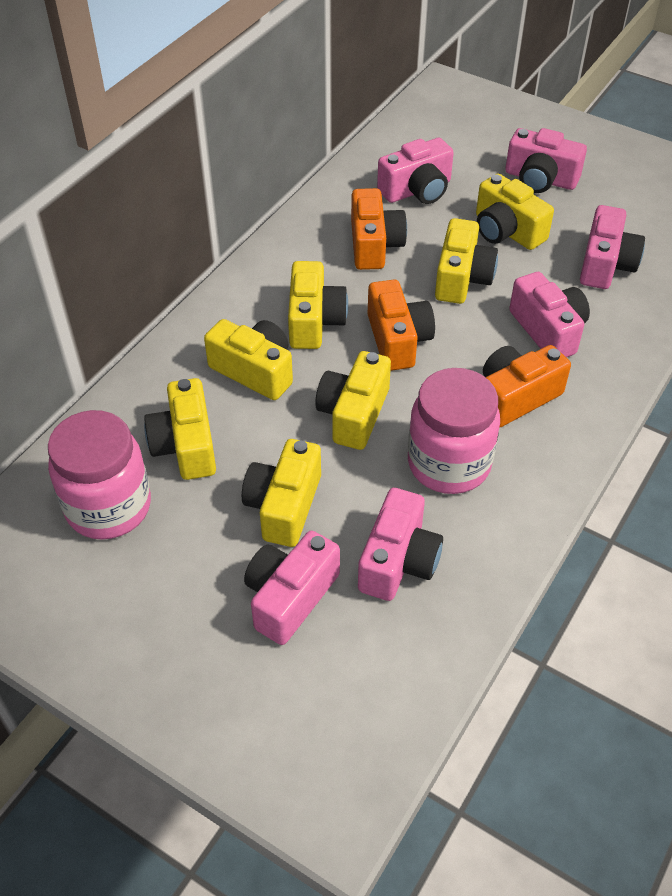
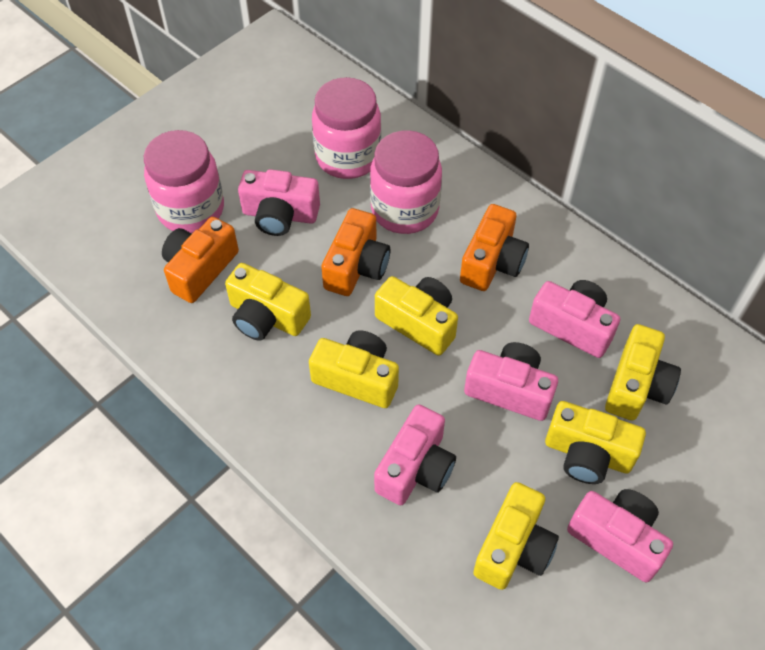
pink camera: 6 -> 5
pink jar: 2 -> 3
yellow camera: 7 -> 6

